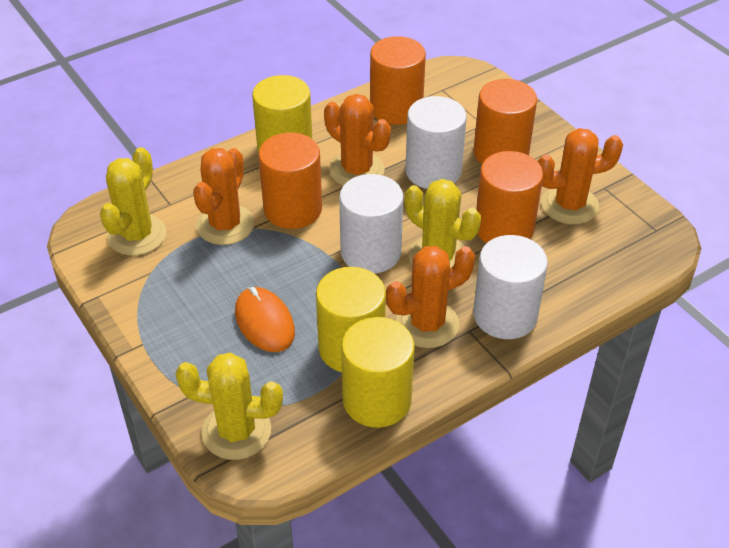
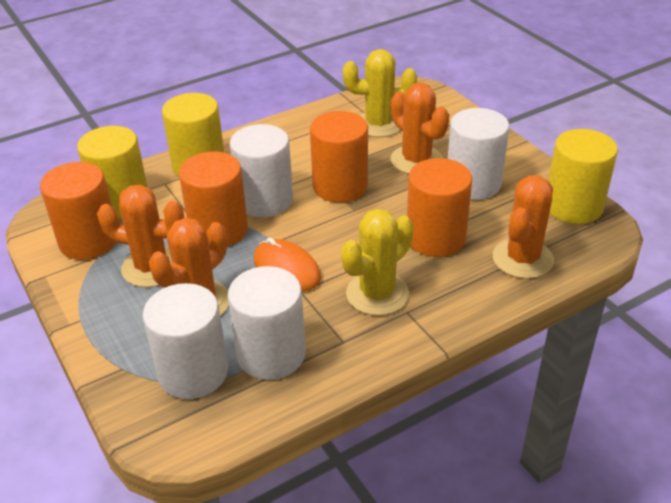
white cylinder: 3 -> 4
yellow cactus: 3 -> 2

